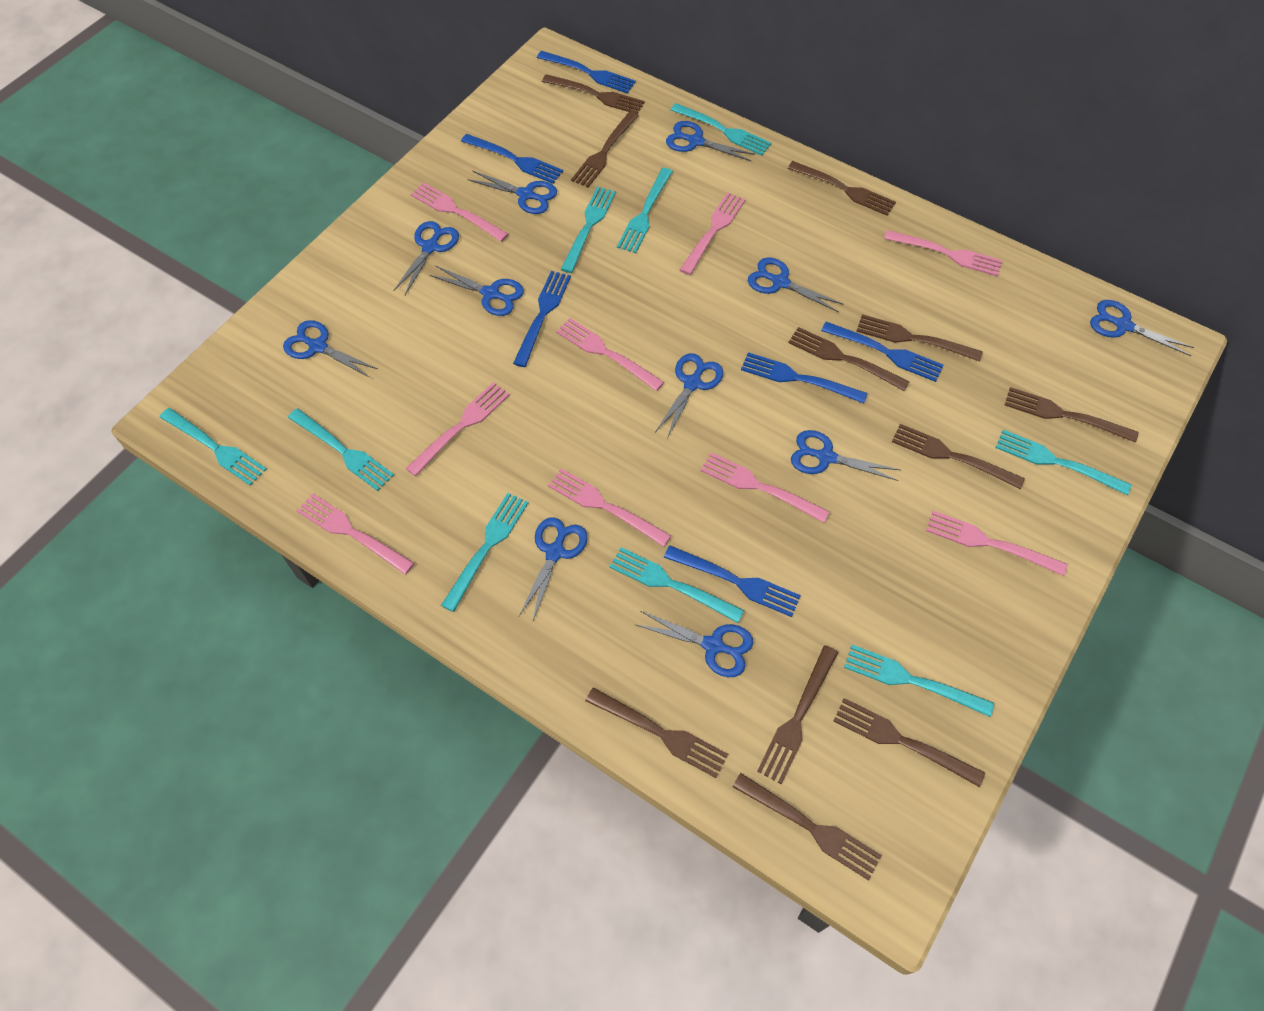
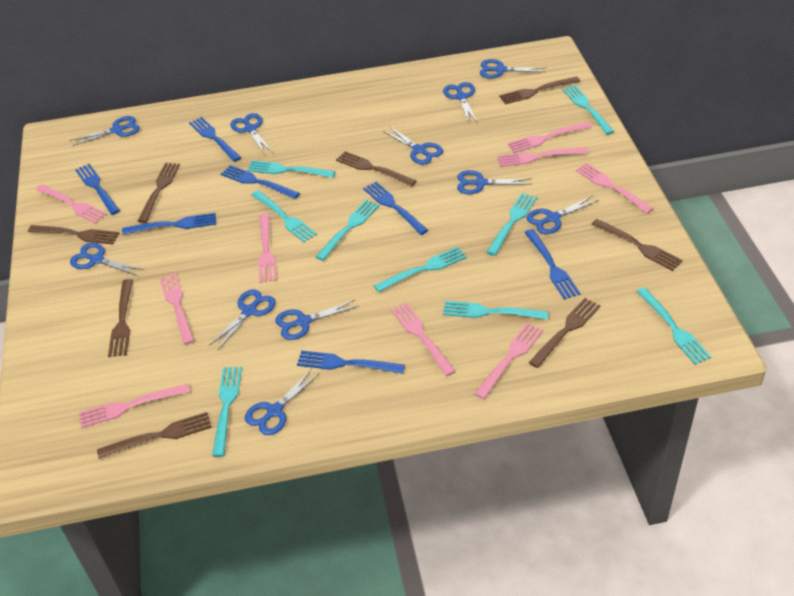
blue fork: 6 -> 7
brown fork: 11 -> 8

